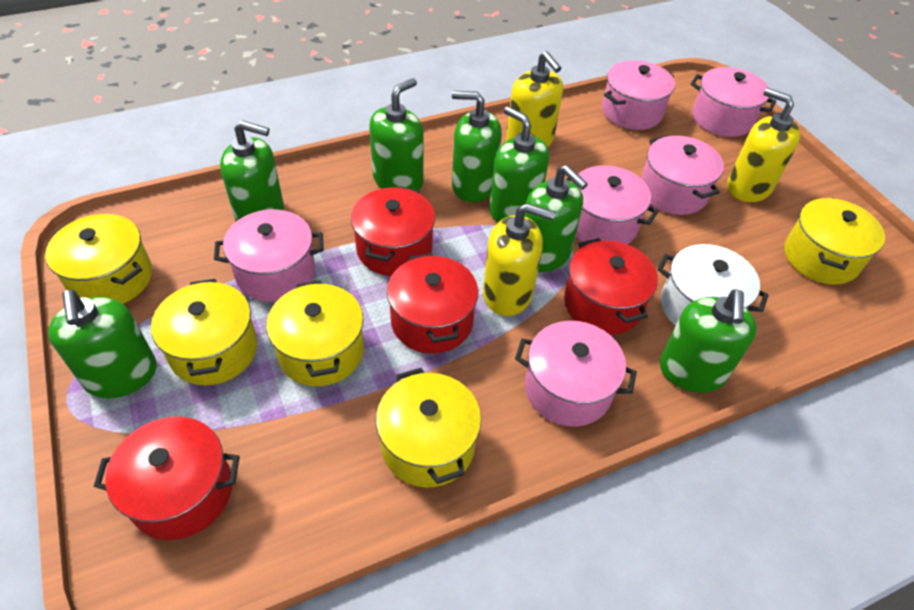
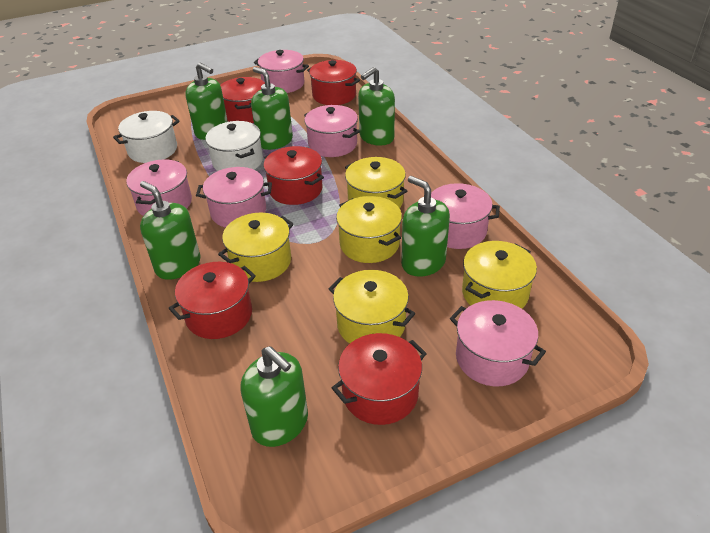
green soap dispenser: 7 -> 6
red pot: 4 -> 5
white pot: 1 -> 2
yellow soap dispenser: 3 -> 0

